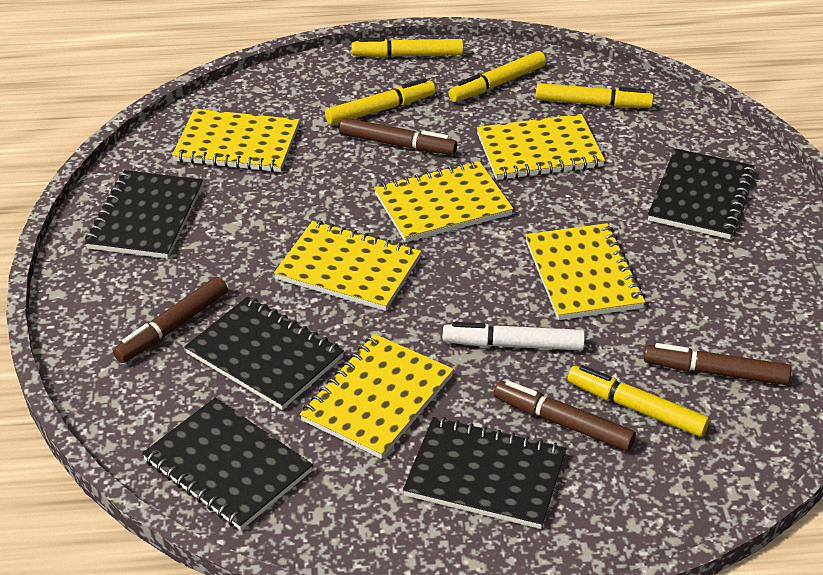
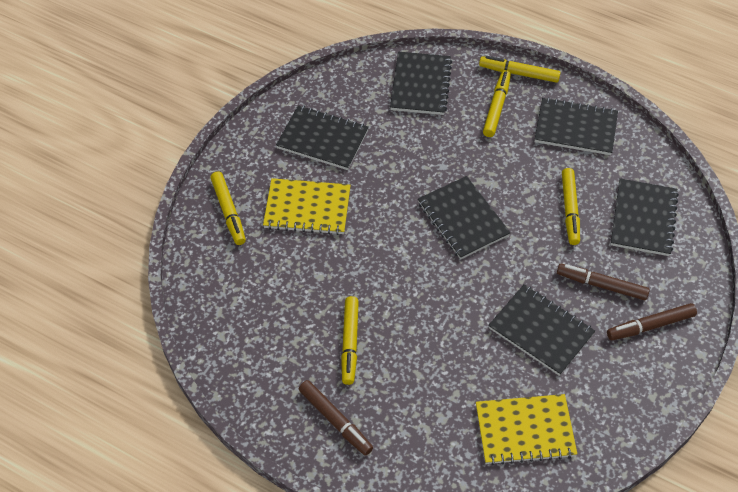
black notebook: 5 -> 6
brown marker: 4 -> 3
white marker: 1 -> 0
yellow notebook: 6 -> 2

